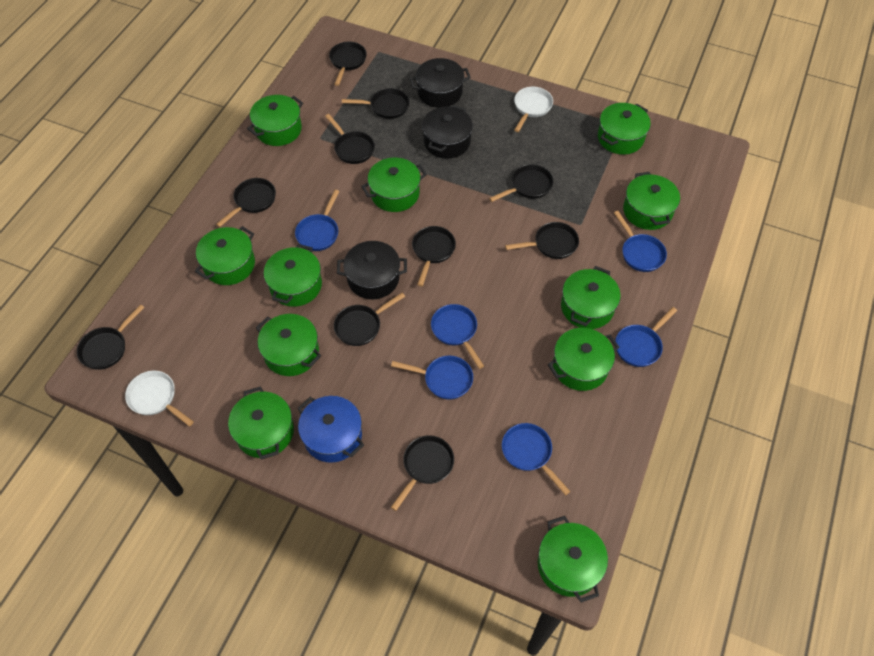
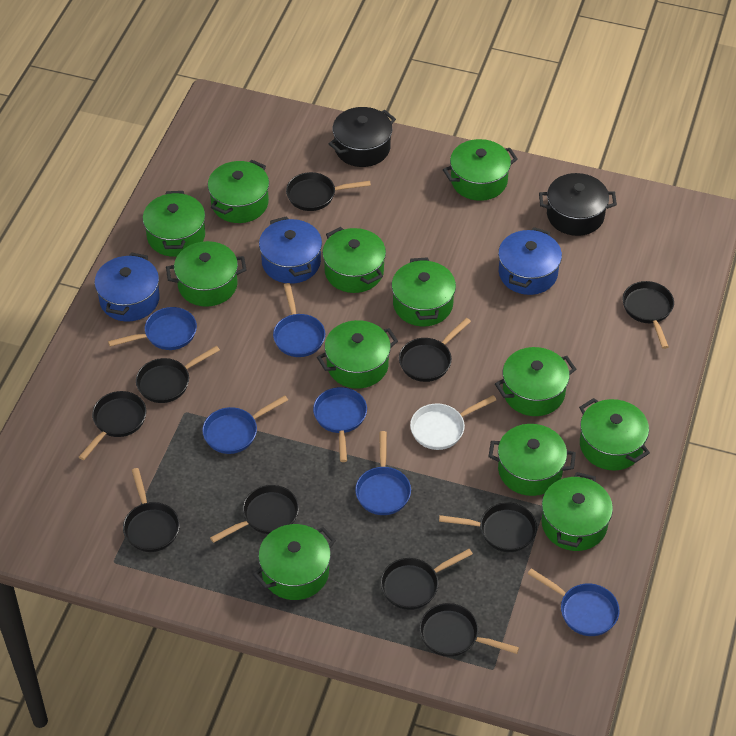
black pot: 3 -> 2
blue pot: 1 -> 3
green pot: 11 -> 12
white pan: 2 -> 1

